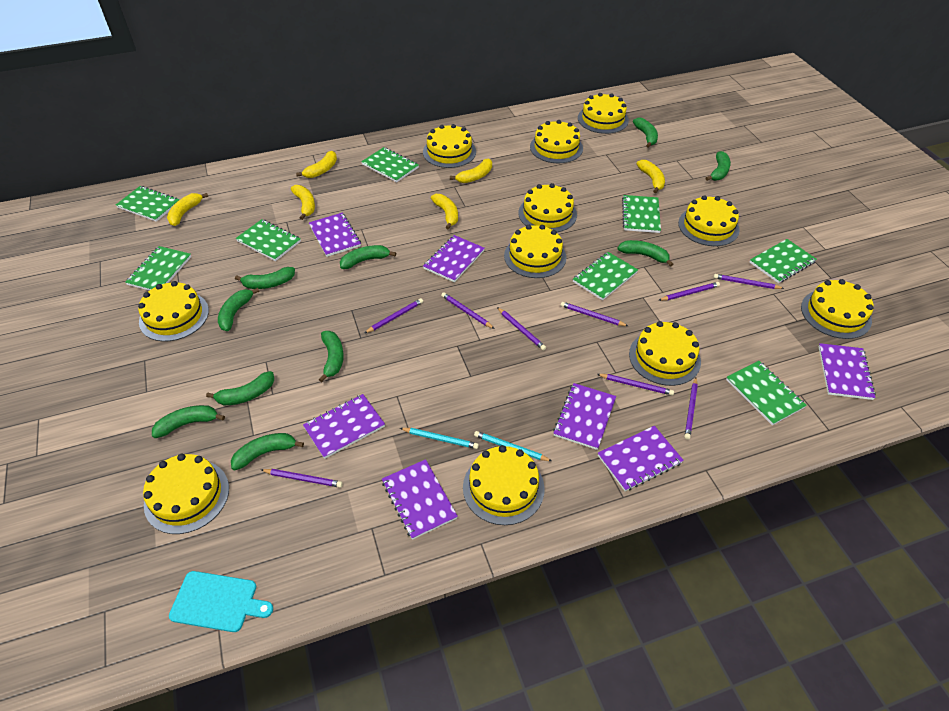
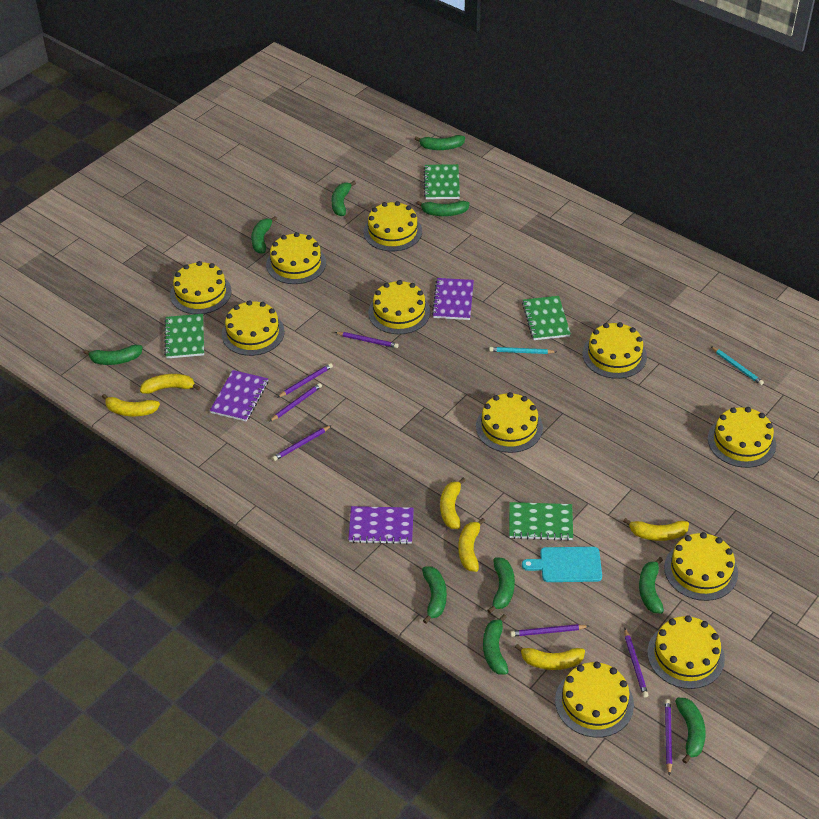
green notebook: 8 -> 4
purple notebook: 7 -> 3
purple pencil: 9 -> 7

